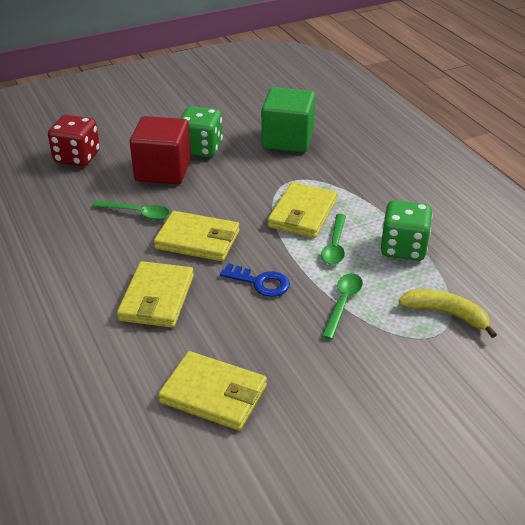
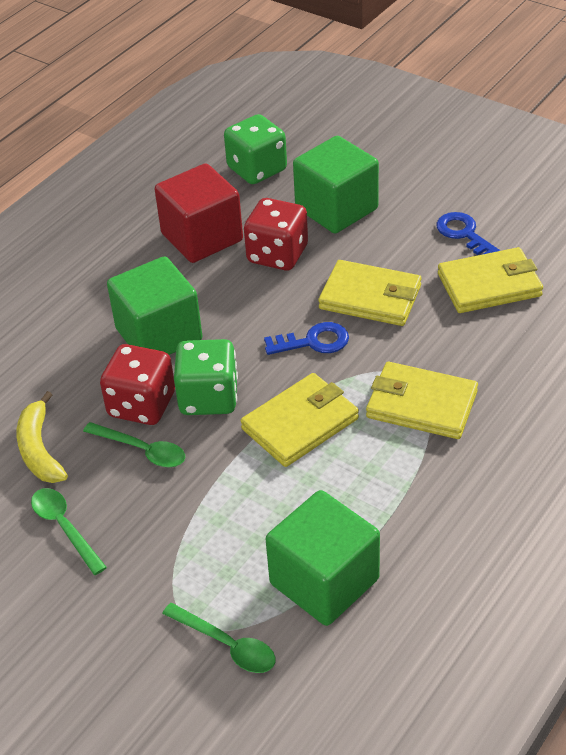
blue key: 1 -> 2
green cube: 1 -> 3
red dice: 1 -> 2

